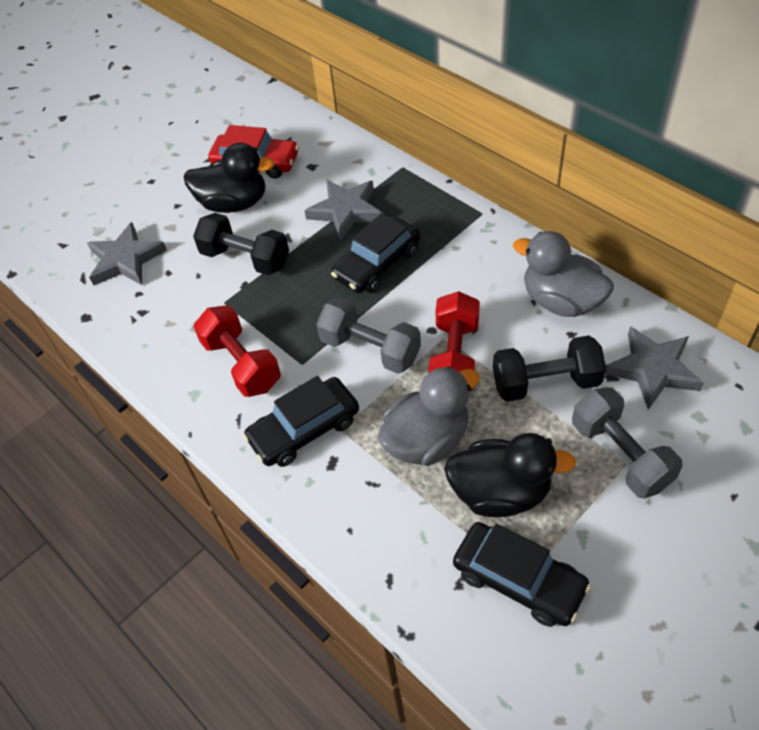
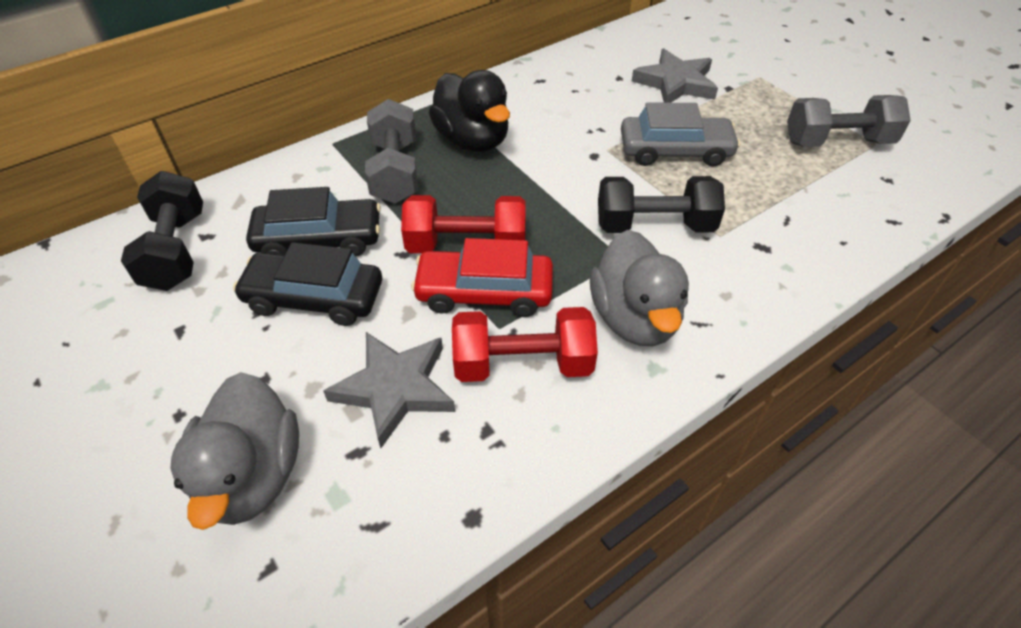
black car: 3 -> 2
black duck: 2 -> 1
grey car: 0 -> 1
grey star: 3 -> 2

